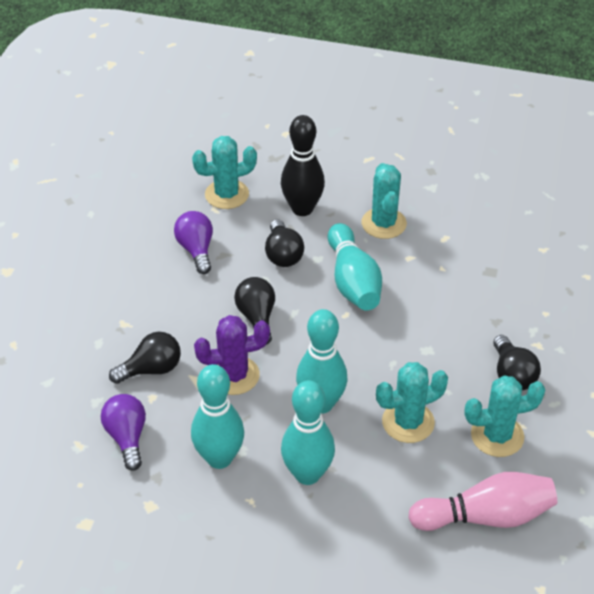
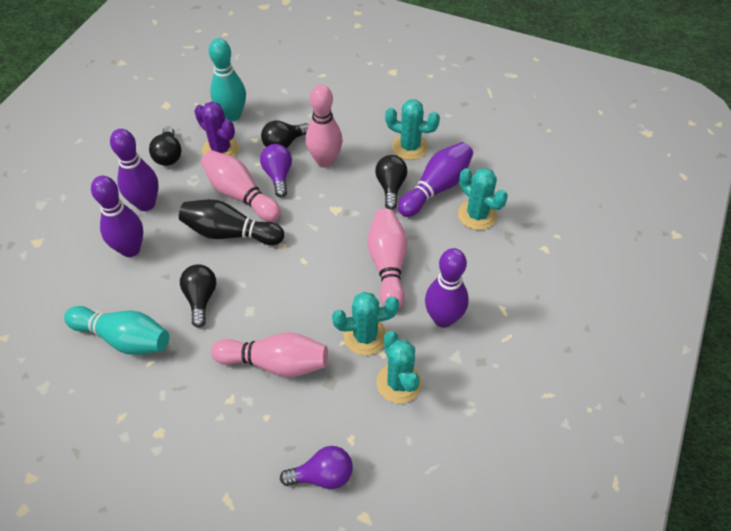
pink bowling pin: 1 -> 4
purple bowling pin: 0 -> 4
turquoise bowling pin: 4 -> 2

